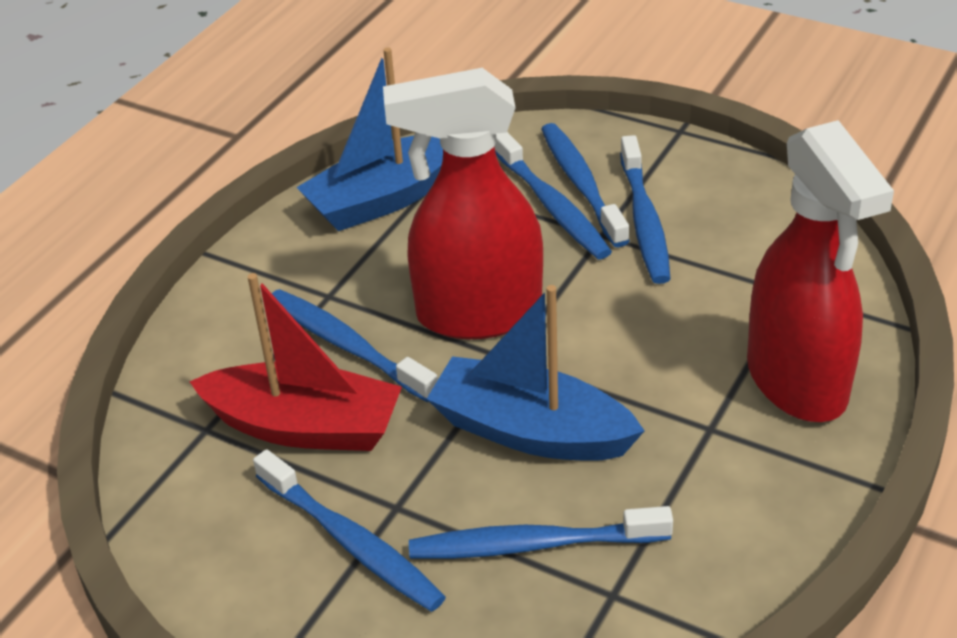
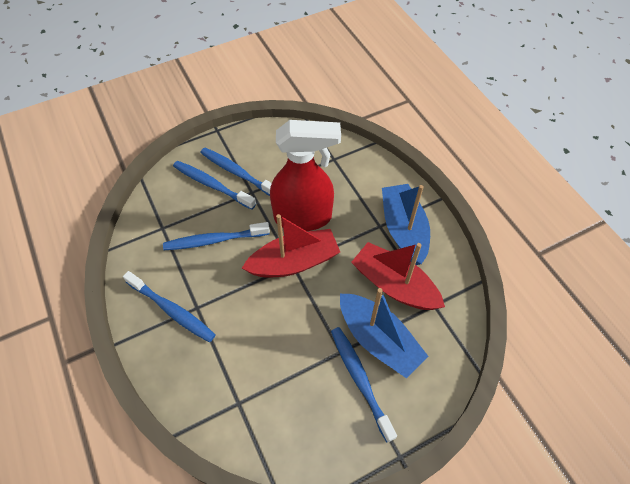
blue toothbrush: 6 -> 5
red boat: 1 -> 2
red spray bottle: 2 -> 1

